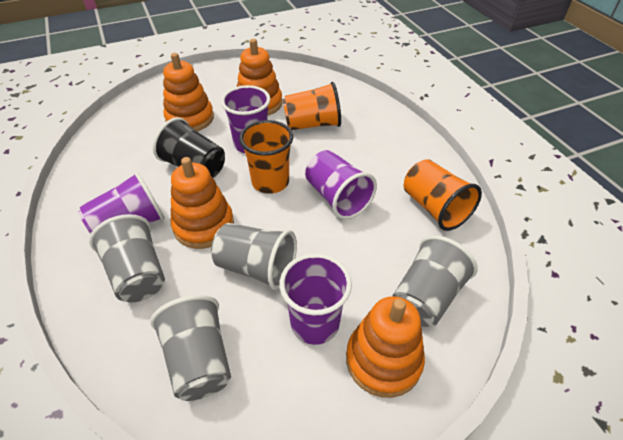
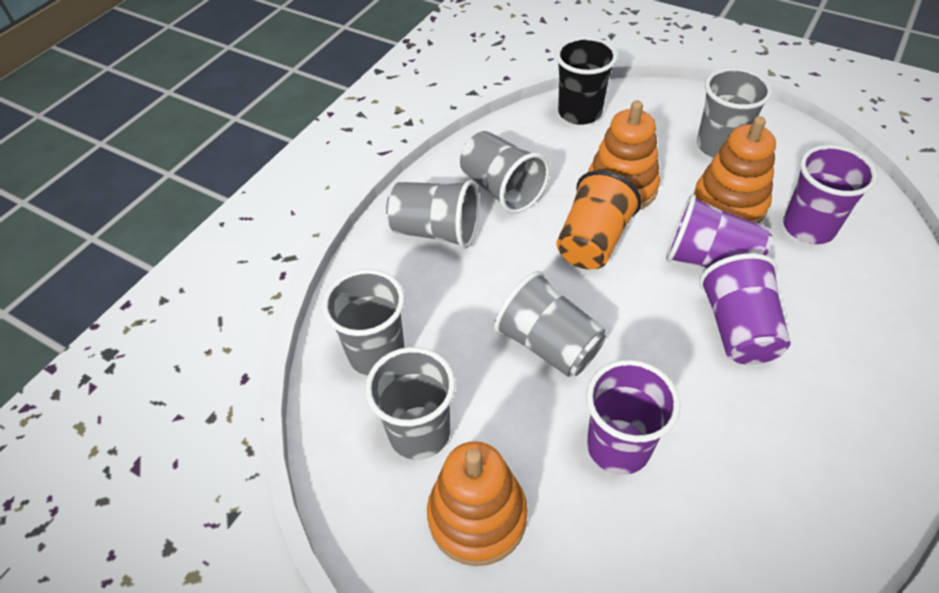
grey cup: 4 -> 6
orange cup: 3 -> 1
orange stacking toy: 4 -> 3

